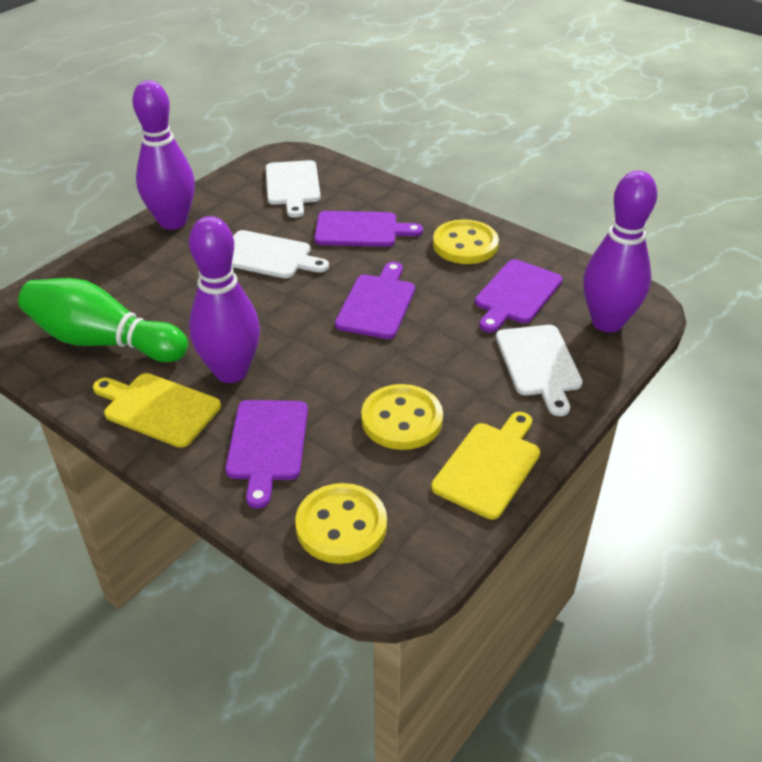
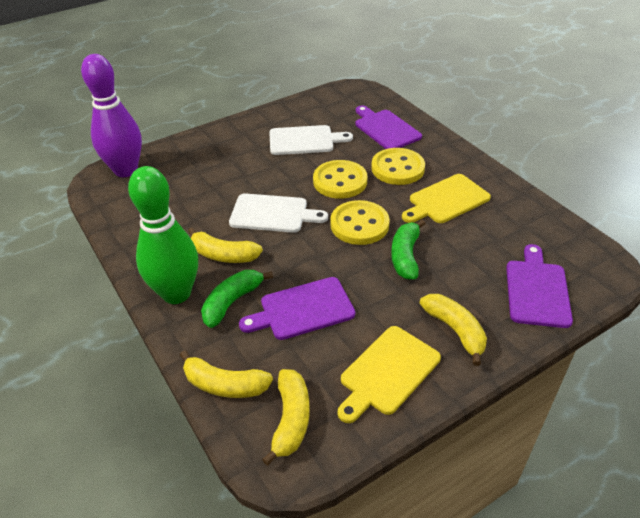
green banana: 0 -> 2
purple bowling pin: 3 -> 1
purple cutting board: 4 -> 3
white cutting board: 3 -> 2
yellow banana: 0 -> 4

